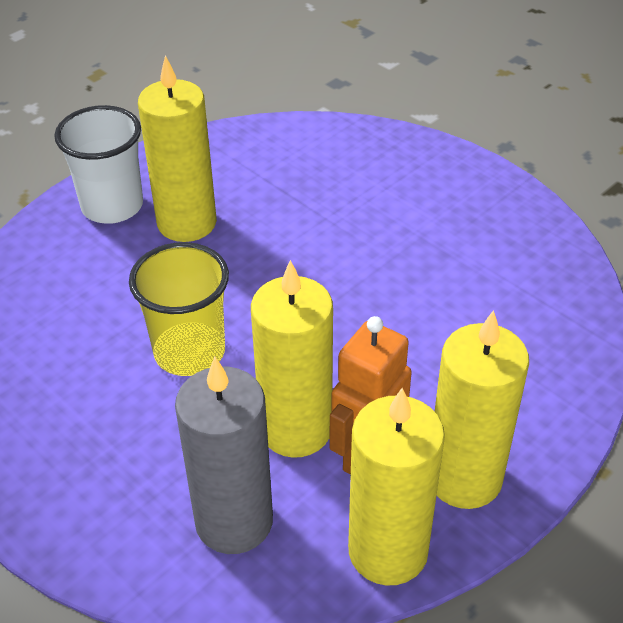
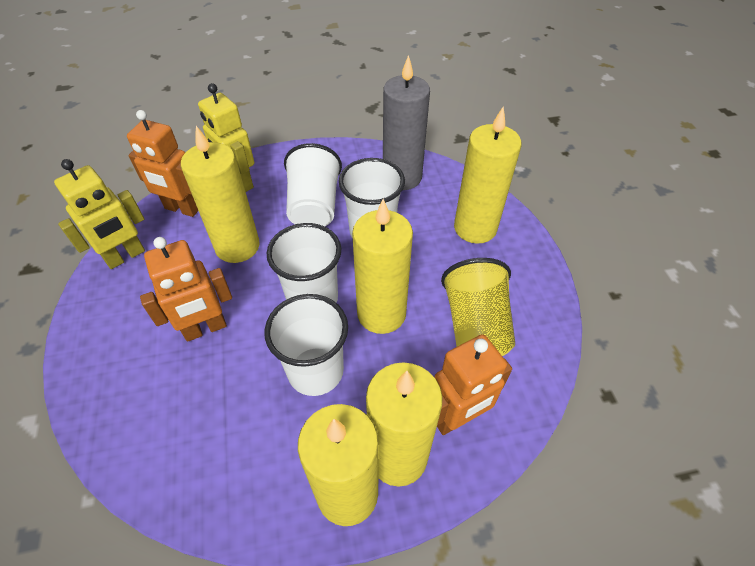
orange robot: 1 -> 3
white cup: 1 -> 4
yellow candle: 4 -> 5
yellow robot: 0 -> 2

